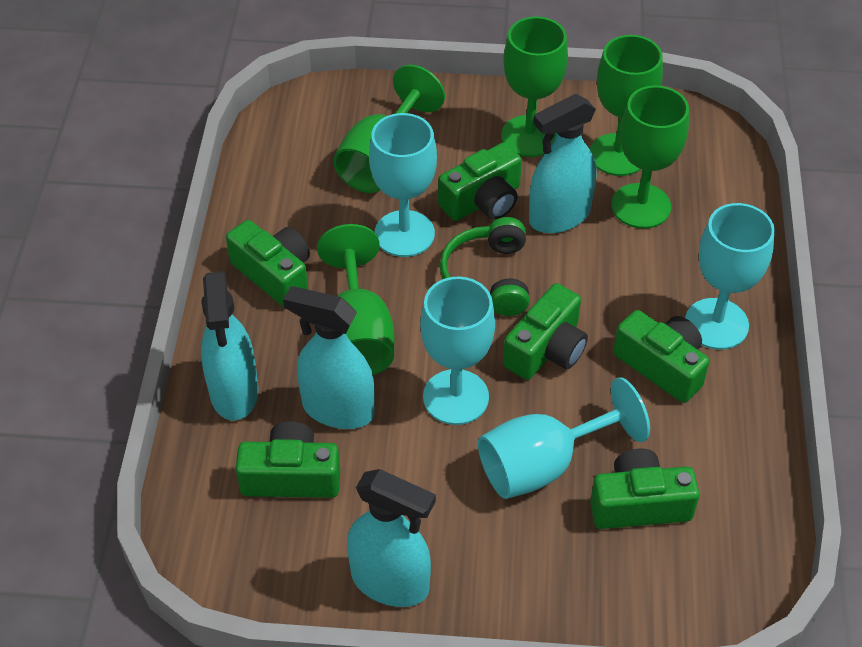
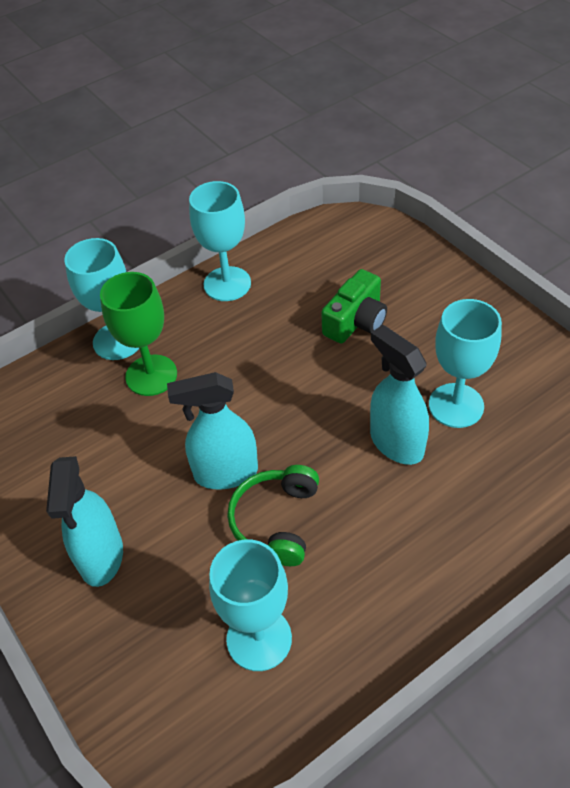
green camera: 6 -> 1
green goblet: 5 -> 1
turquoise spray bottle: 4 -> 3

